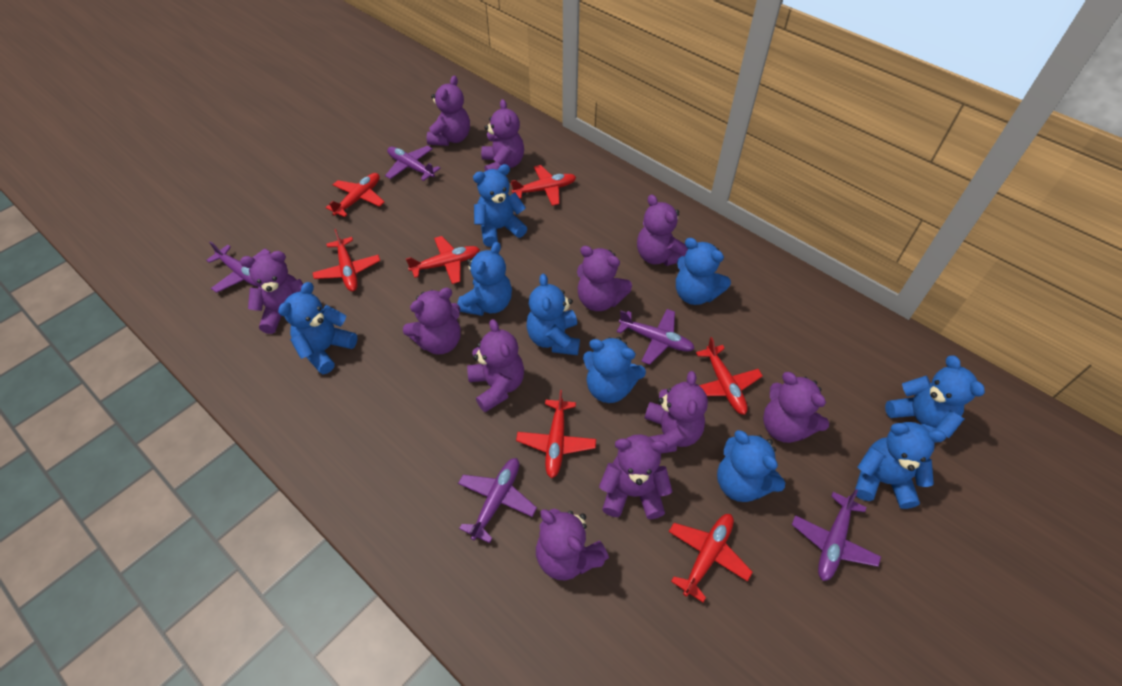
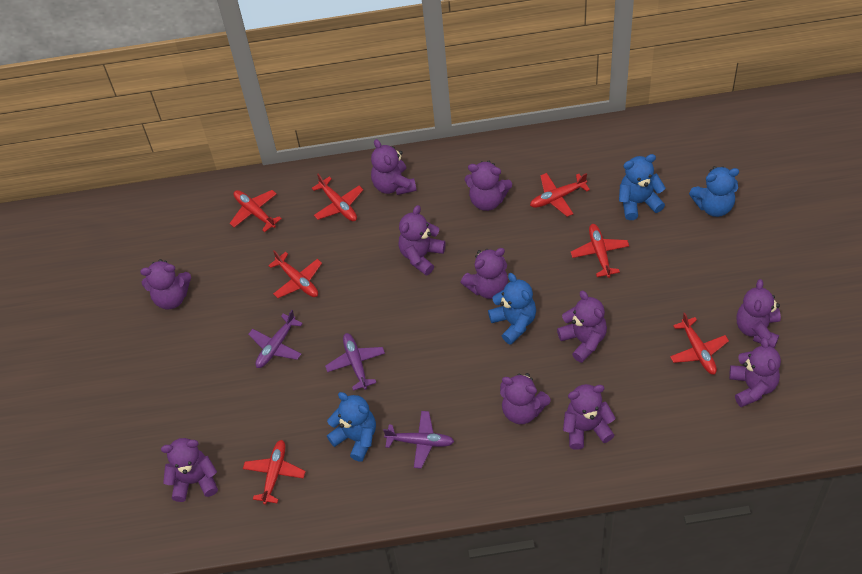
blue teddy bear: 9 -> 4
purple plane: 5 -> 3

